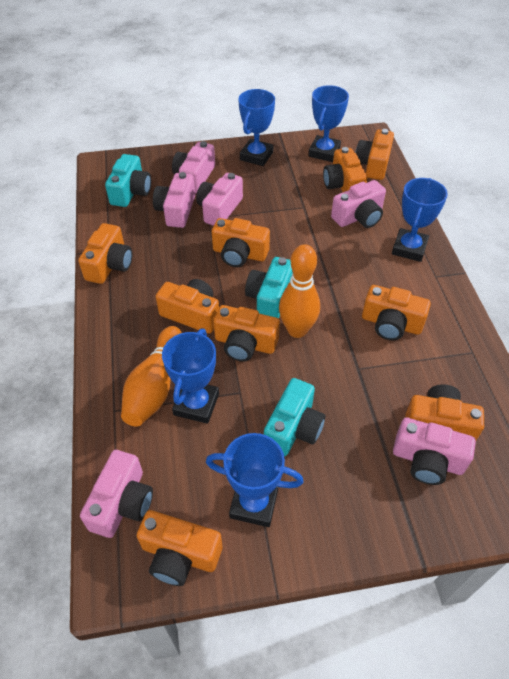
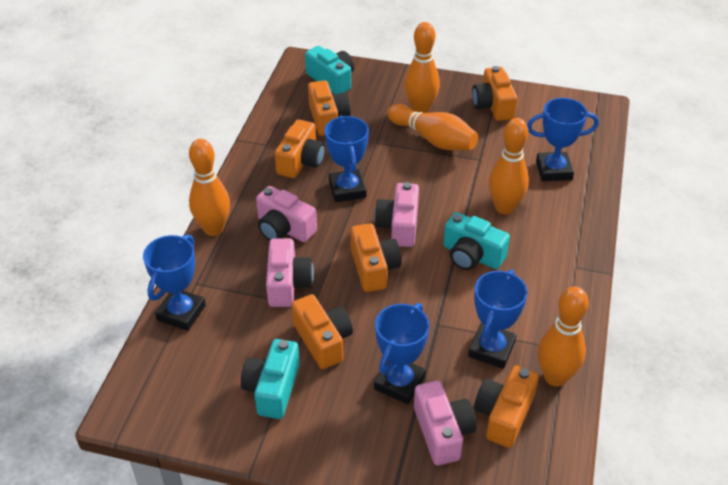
orange bowling pin: 2 -> 5
orange camera: 9 -> 6
pink camera: 6 -> 4

